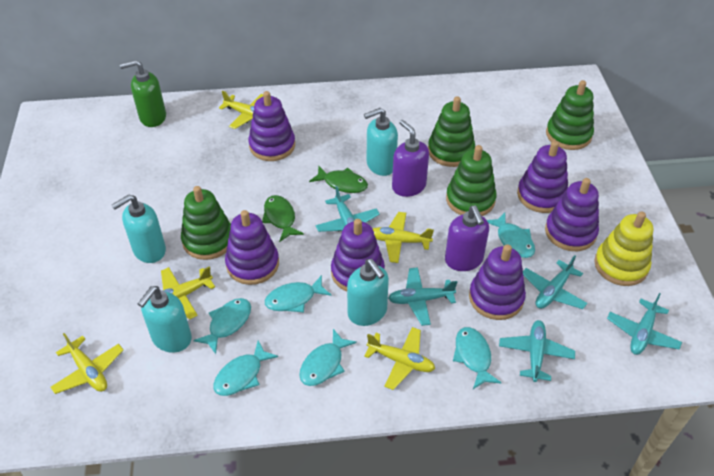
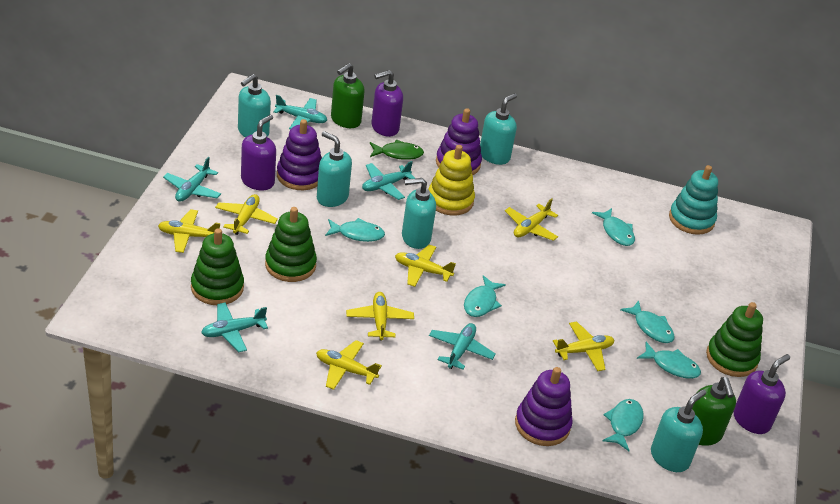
green fish: 2 -> 1
green soap dispenser: 1 -> 2
green stacking toy: 4 -> 3
purple soap dispenser: 2 -> 3
purple stacking toy: 6 -> 3
turquoise soap dispenser: 4 -> 5
turquoise stacking toy: 0 -> 1
yellow plane: 5 -> 7

